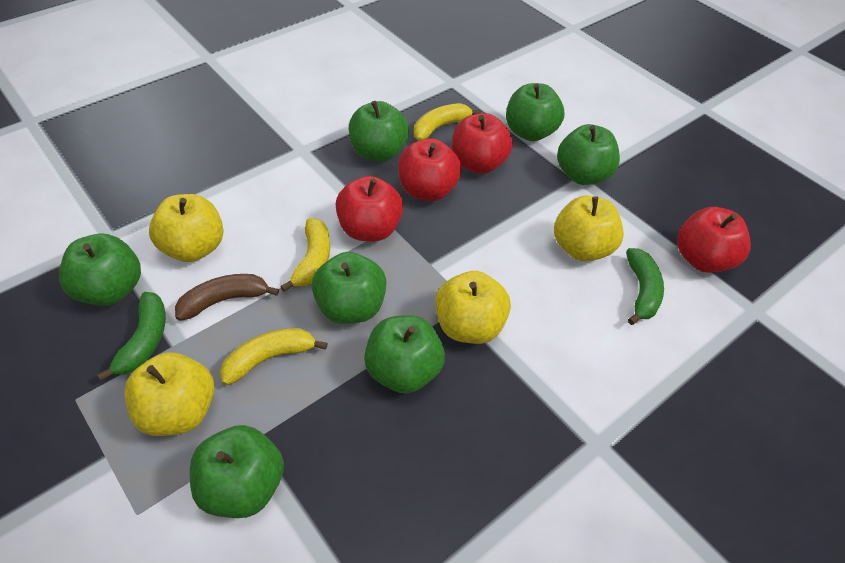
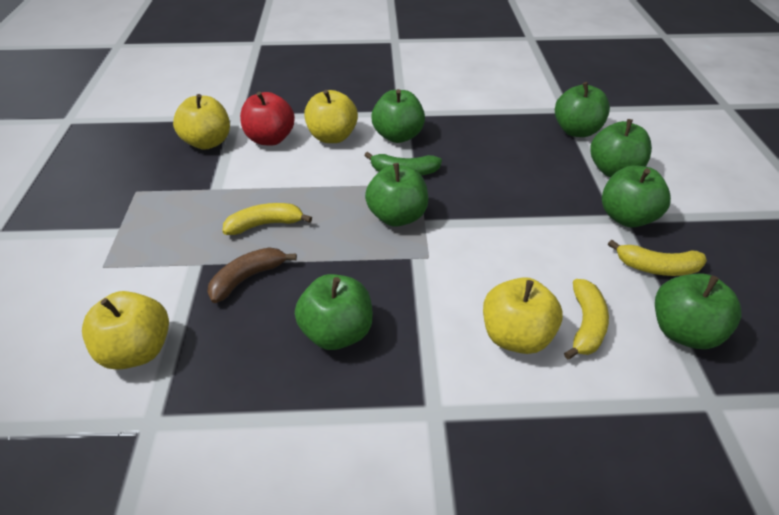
green banana: 2 -> 1
red apple: 4 -> 1

